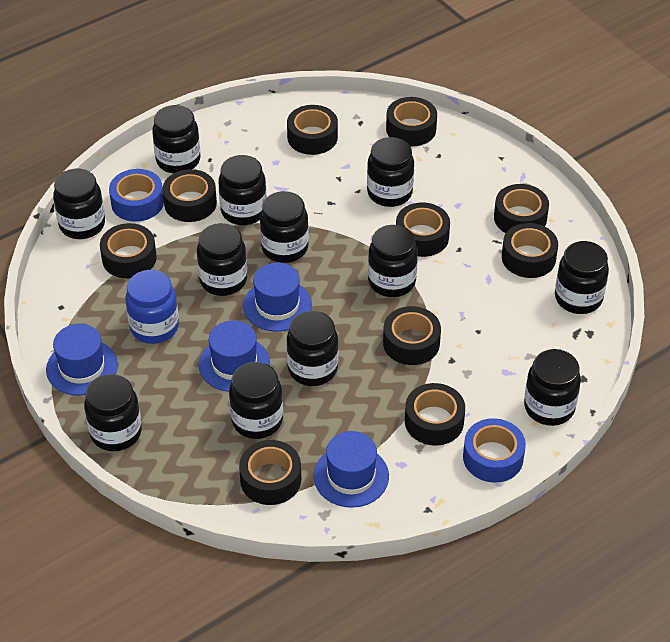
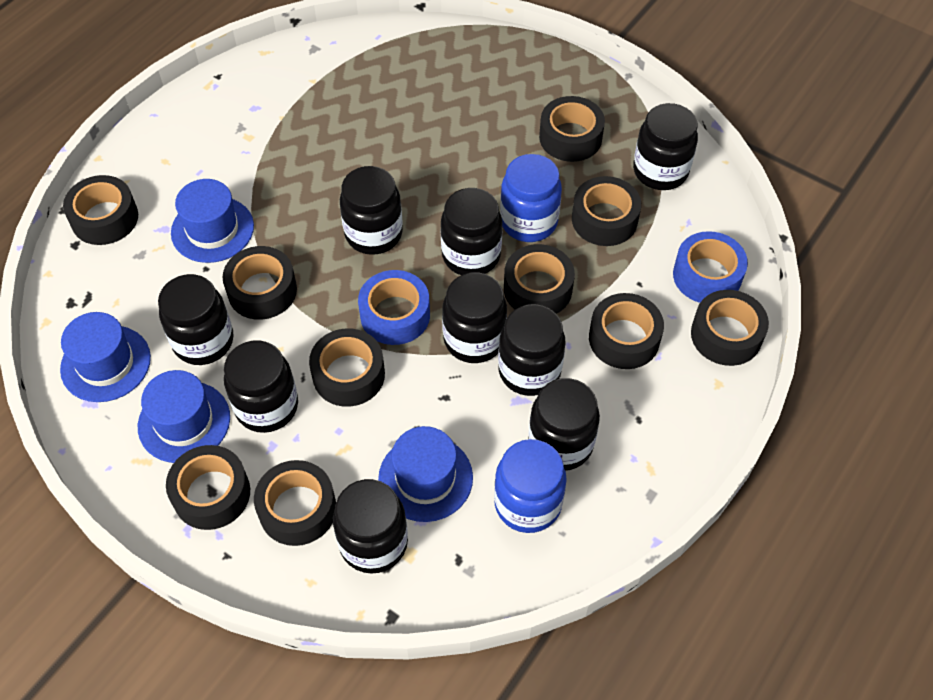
black jar: 12 -> 9
blue jar: 1 -> 2

